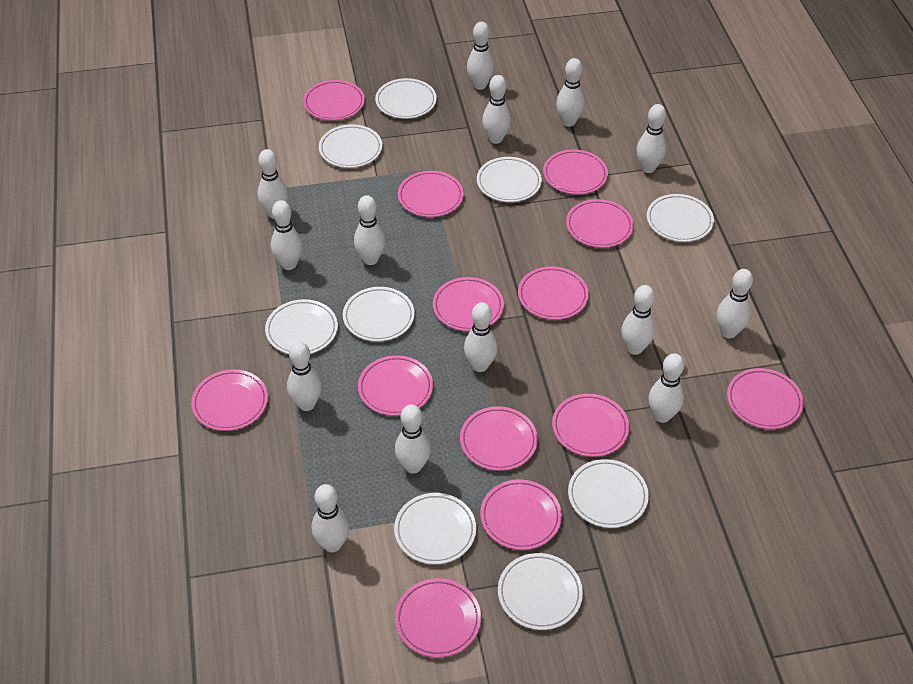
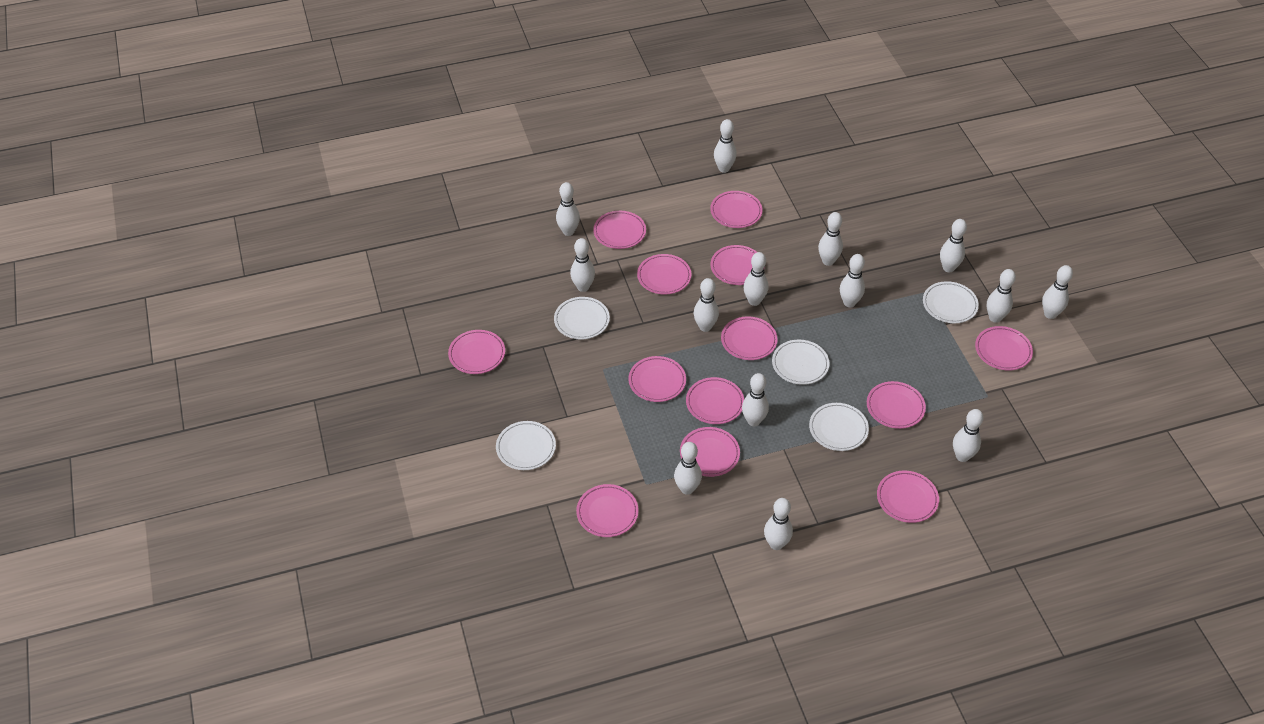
white plate: 9 -> 5

